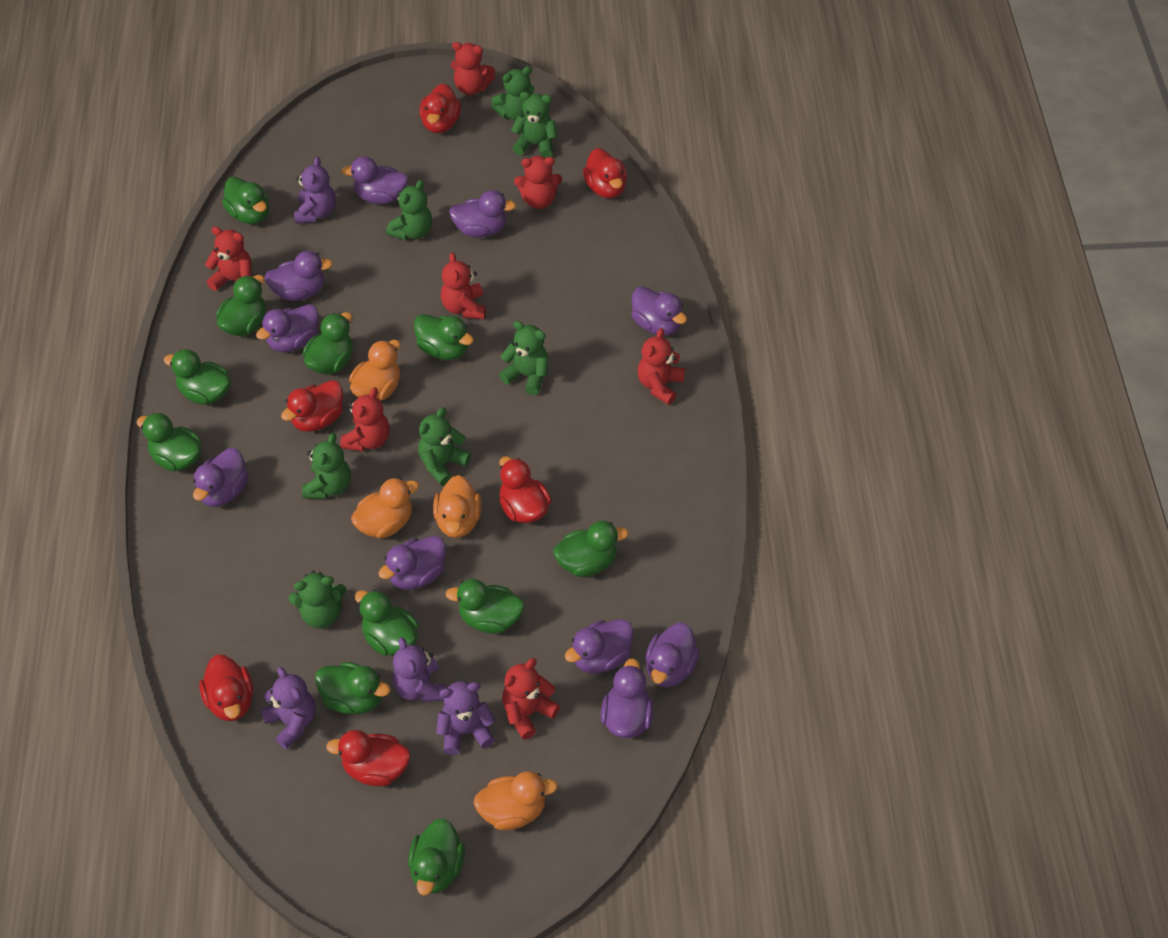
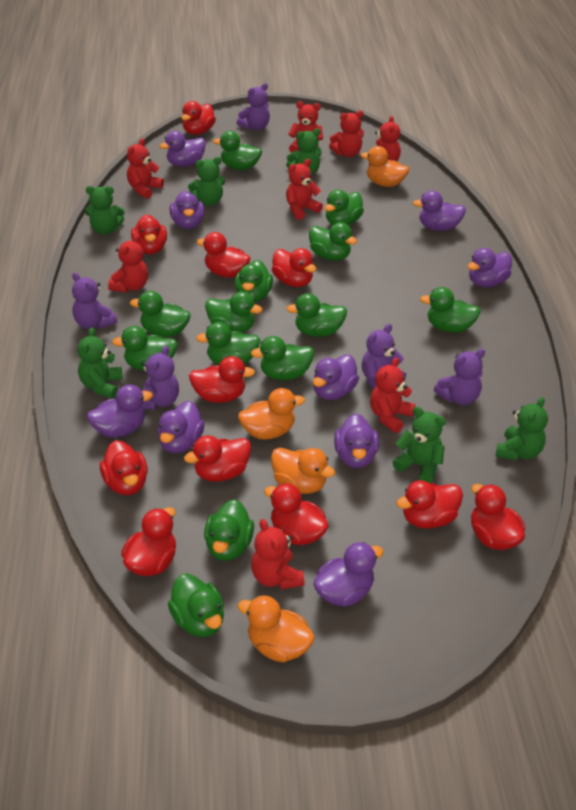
green duck: 11 -> 13
green teddy bear: 7 -> 6
purple duck: 10 -> 9
purple teddy bear: 4 -> 5
red duck: 6 -> 11
red teddy bear: 7 -> 8

